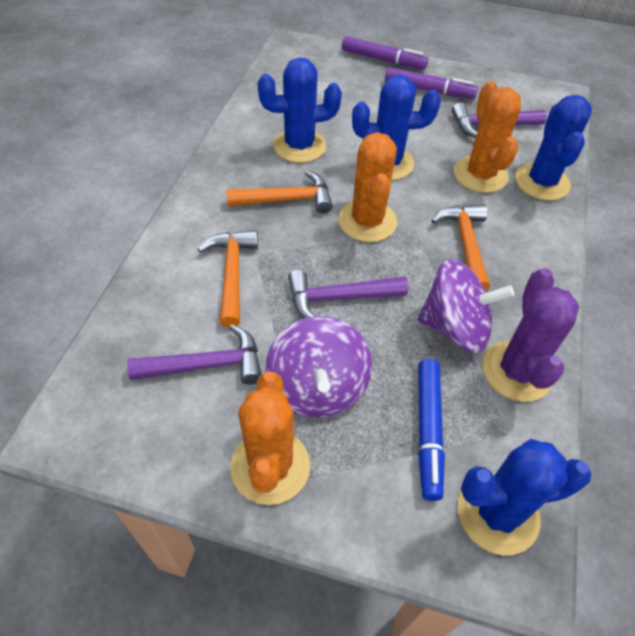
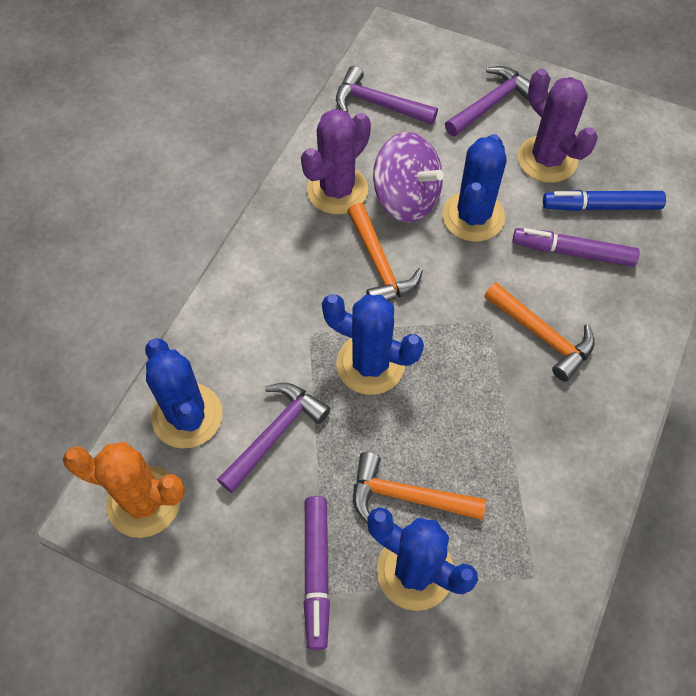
orange cactus: 3 -> 1
purple cactus: 1 -> 2
purple spinning top: 2 -> 1

